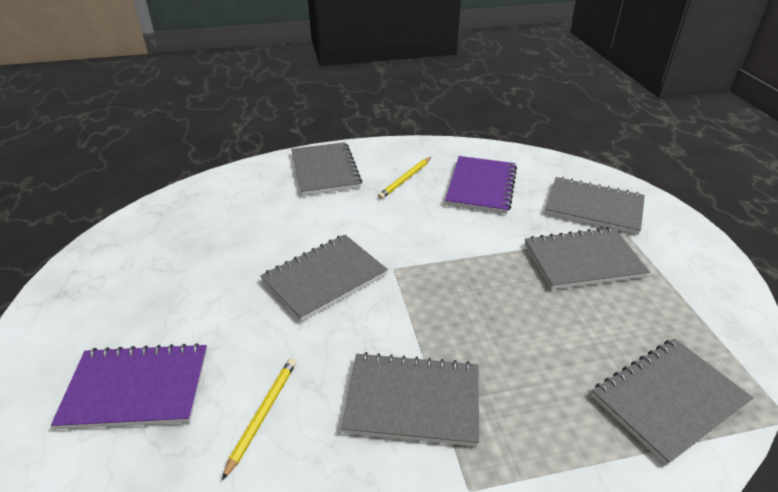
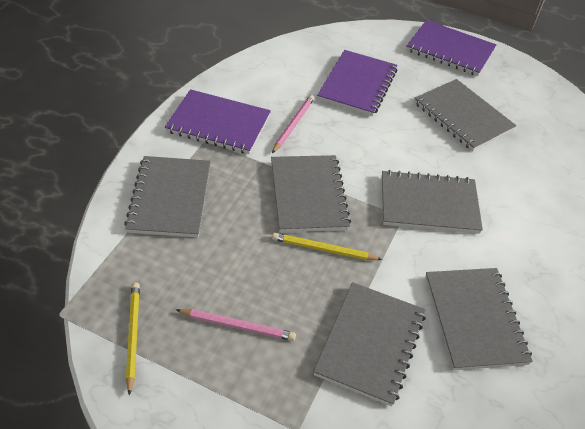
pink pencil: 0 -> 2
purple notebook: 2 -> 3

